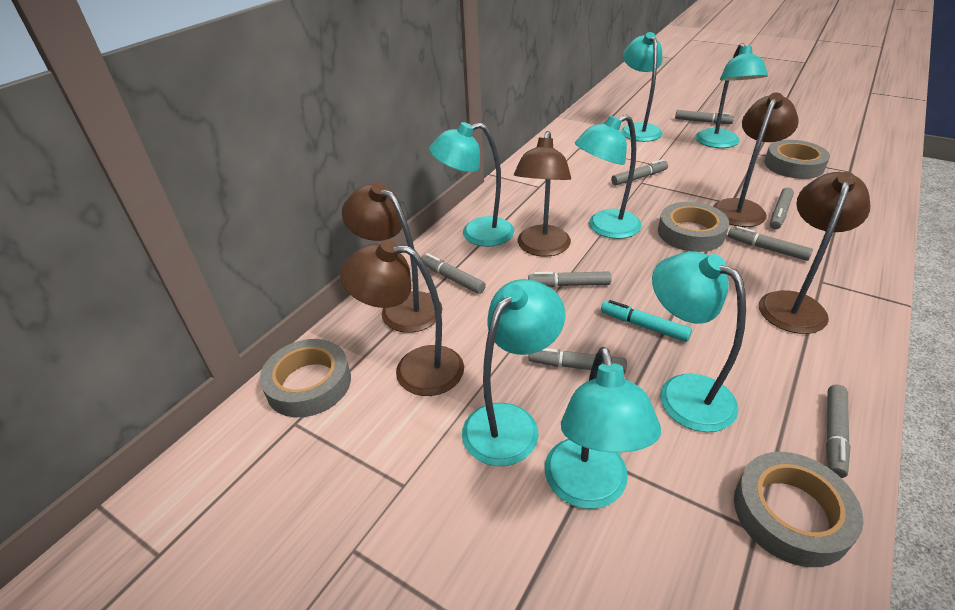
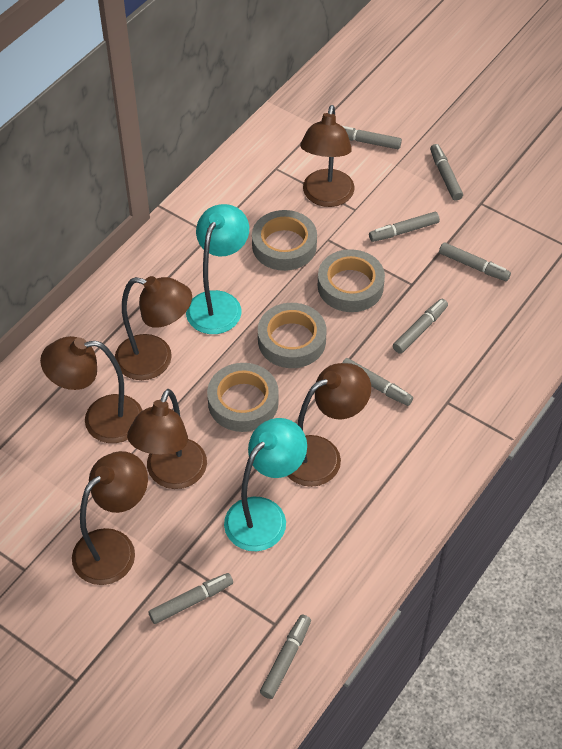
brown lamp: 5 -> 6
turquoise lamp: 7 -> 2
turquoise marker: 1 -> 0

